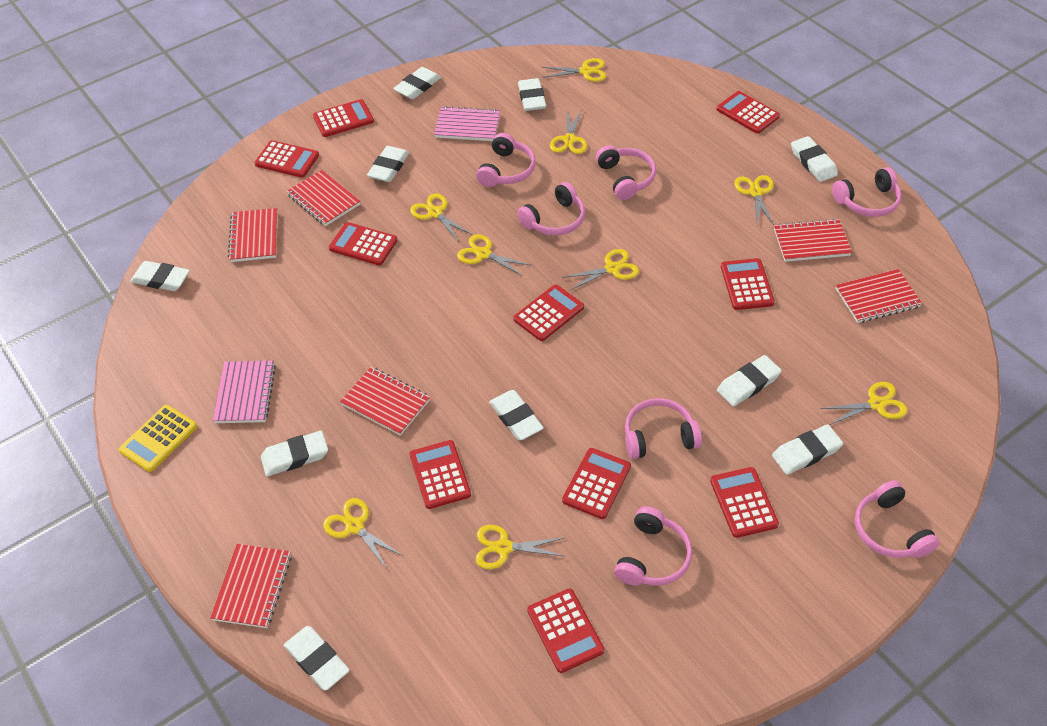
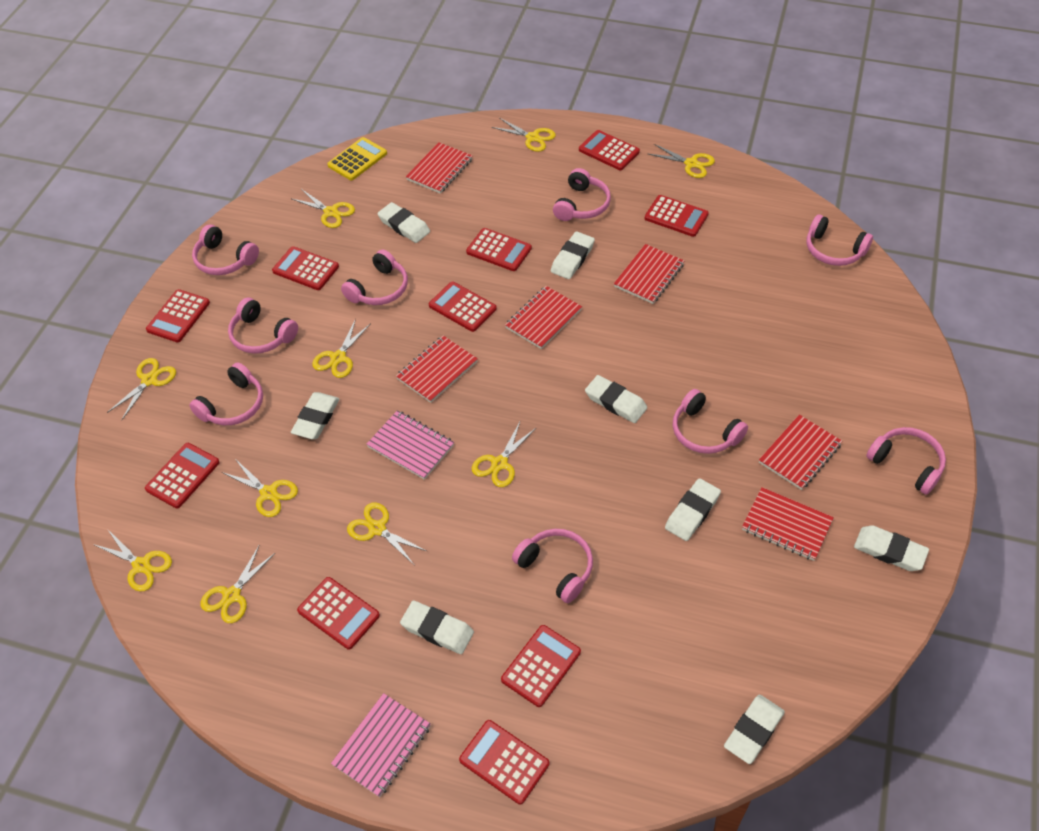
pink headphones: 7 -> 9
white eraser: 10 -> 8
yellow scissors: 9 -> 10

